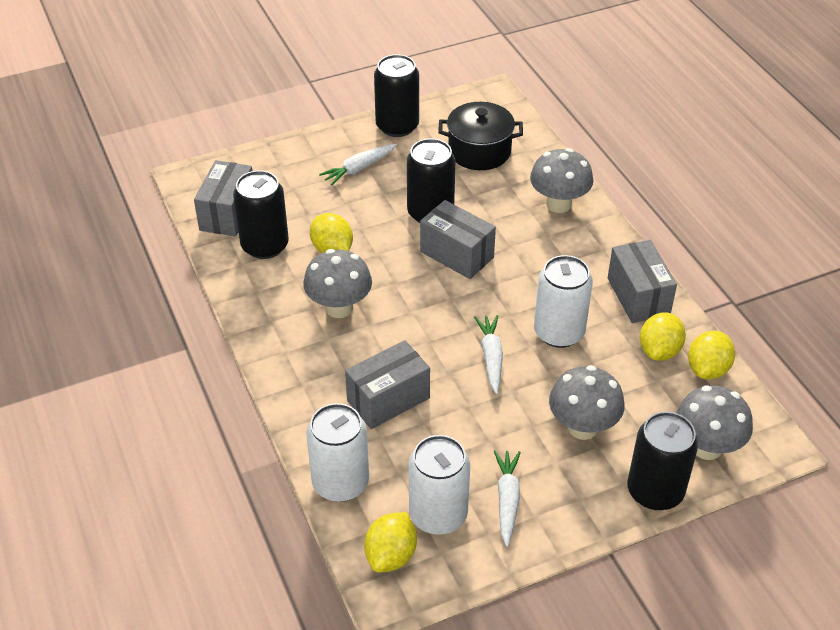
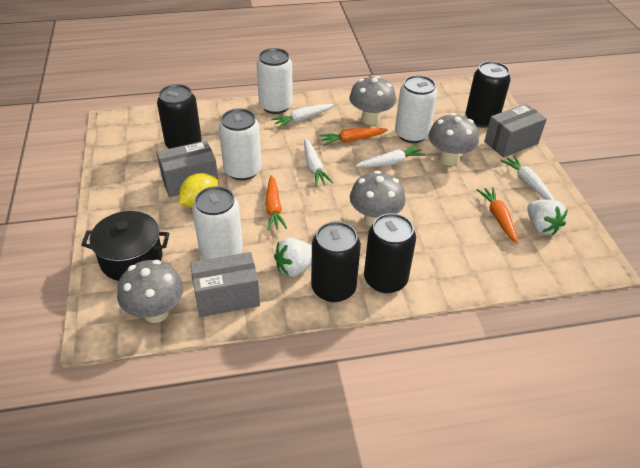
grey box: 4 -> 3
orange carrot: 0 -> 3
white can: 3 -> 4
white carrot: 3 -> 4
white strawberry: 0 -> 2
yellow lemon: 4 -> 1

